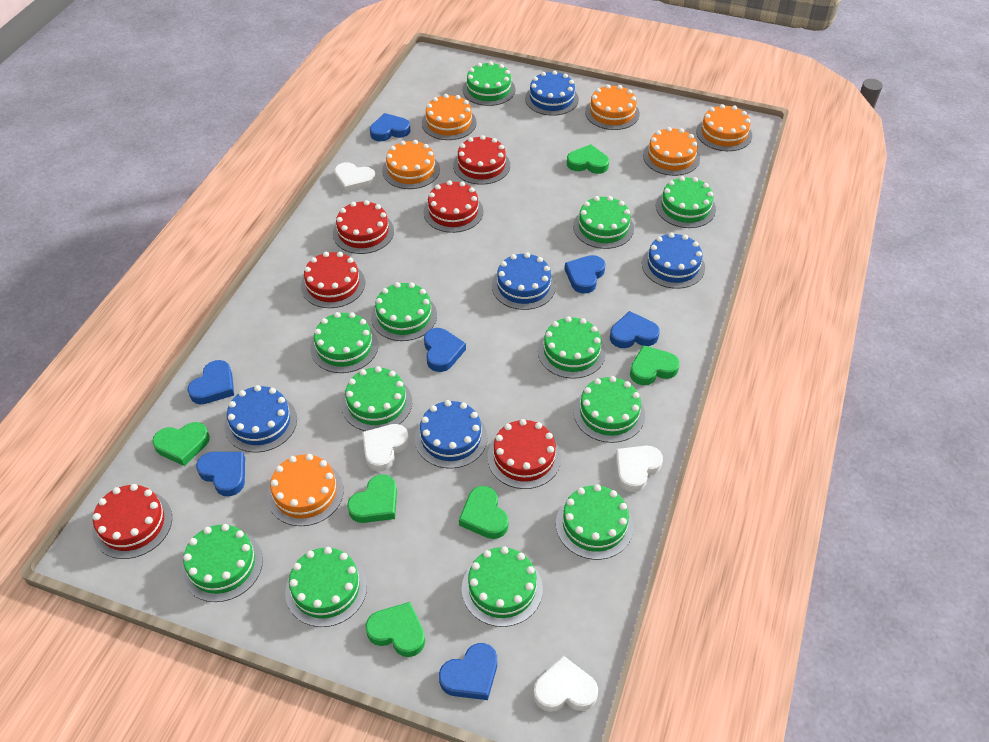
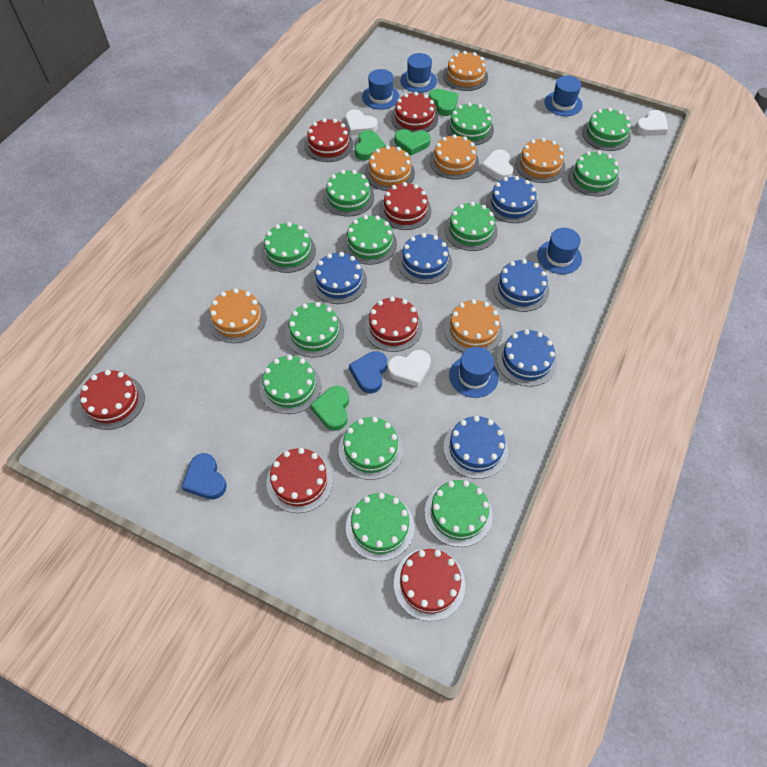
blue cake: 5 -> 6
blue hat: 0 -> 5
blue heart: 7 -> 2
green heart: 6 -> 4
red cake: 6 -> 7

